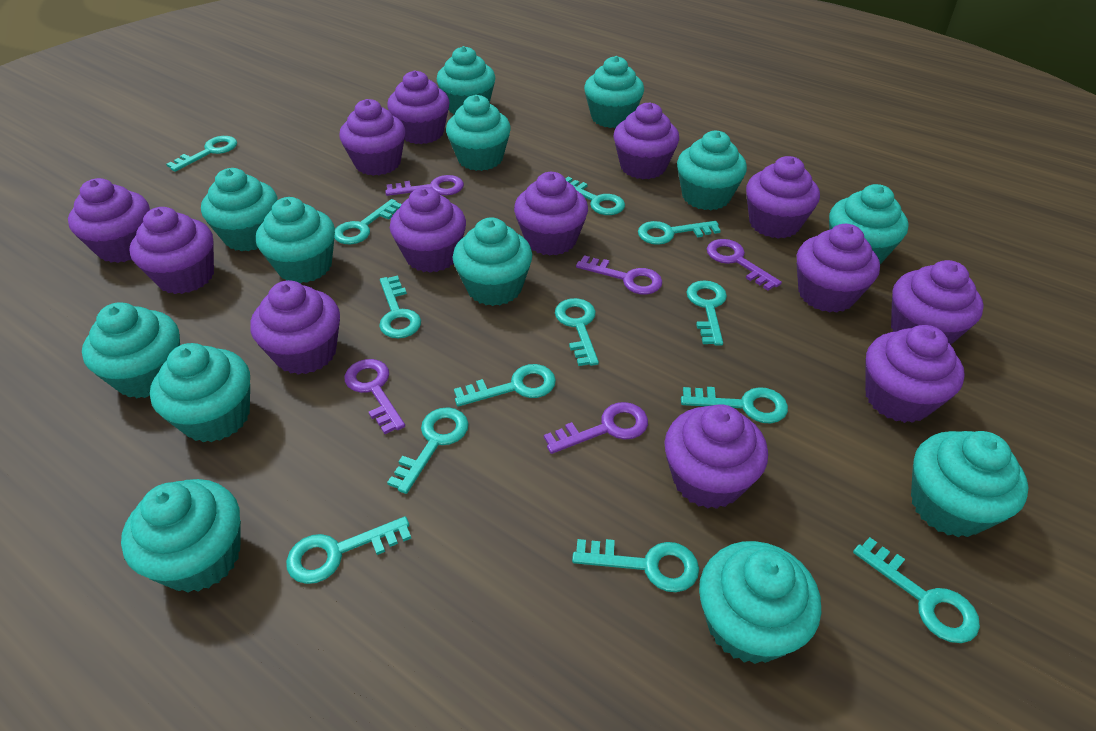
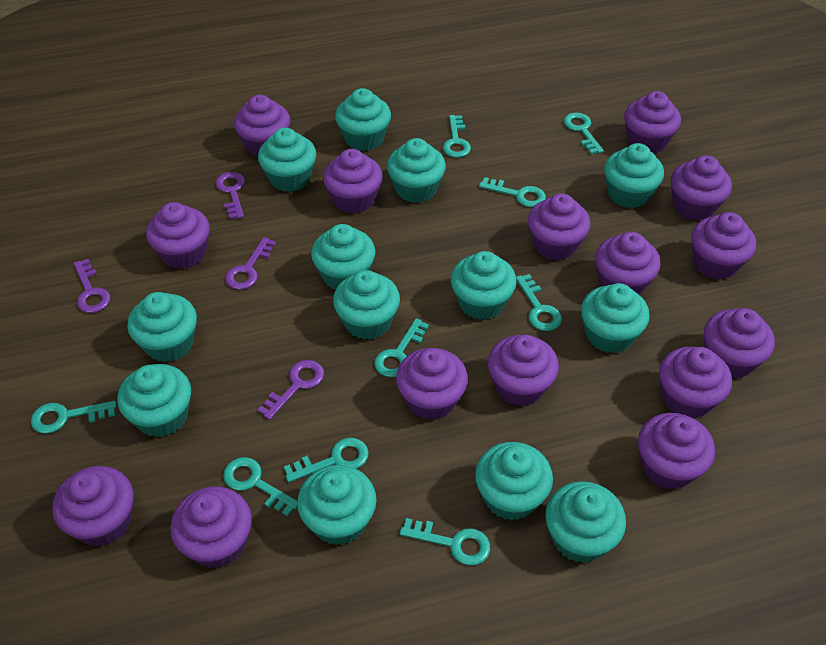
purple cupcake: 13 -> 15
purple key: 5 -> 4
turquoise key: 13 -> 9

